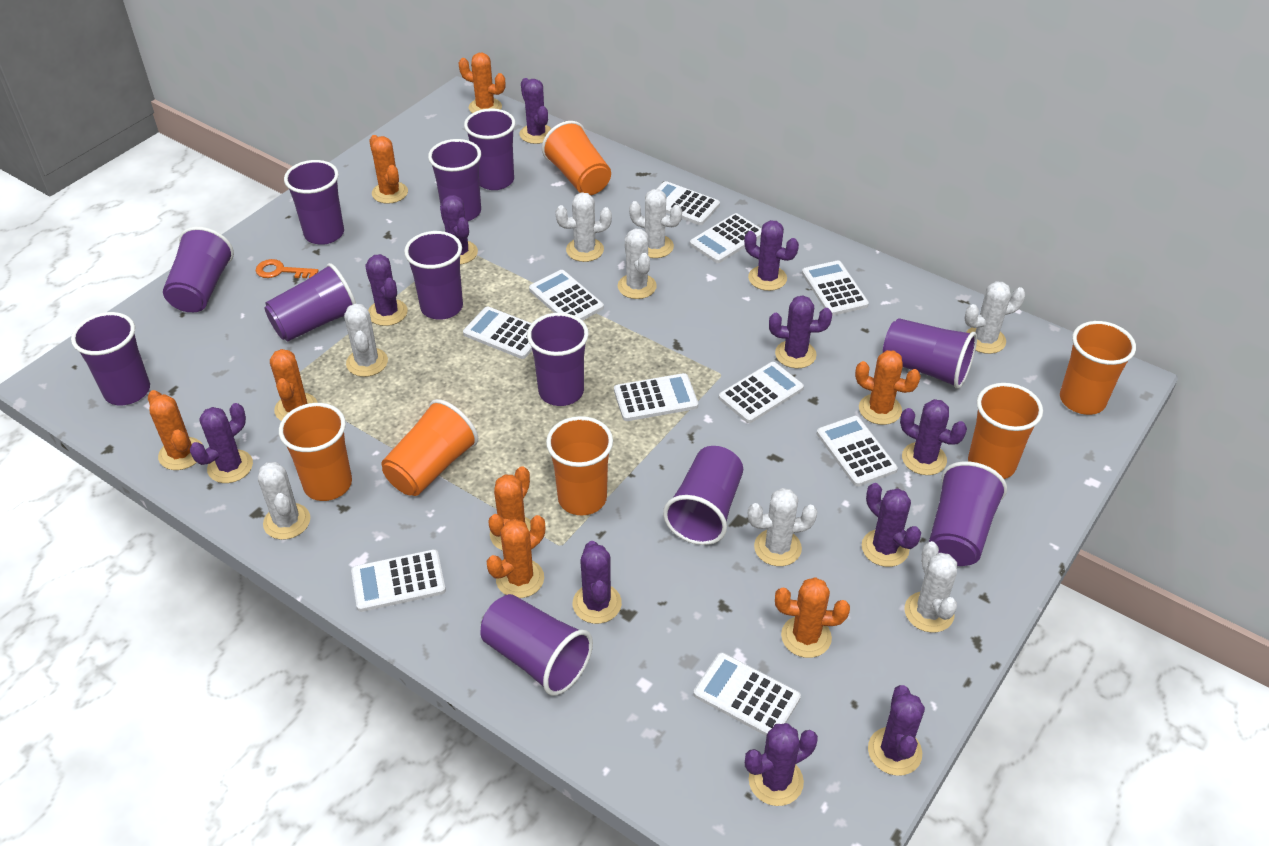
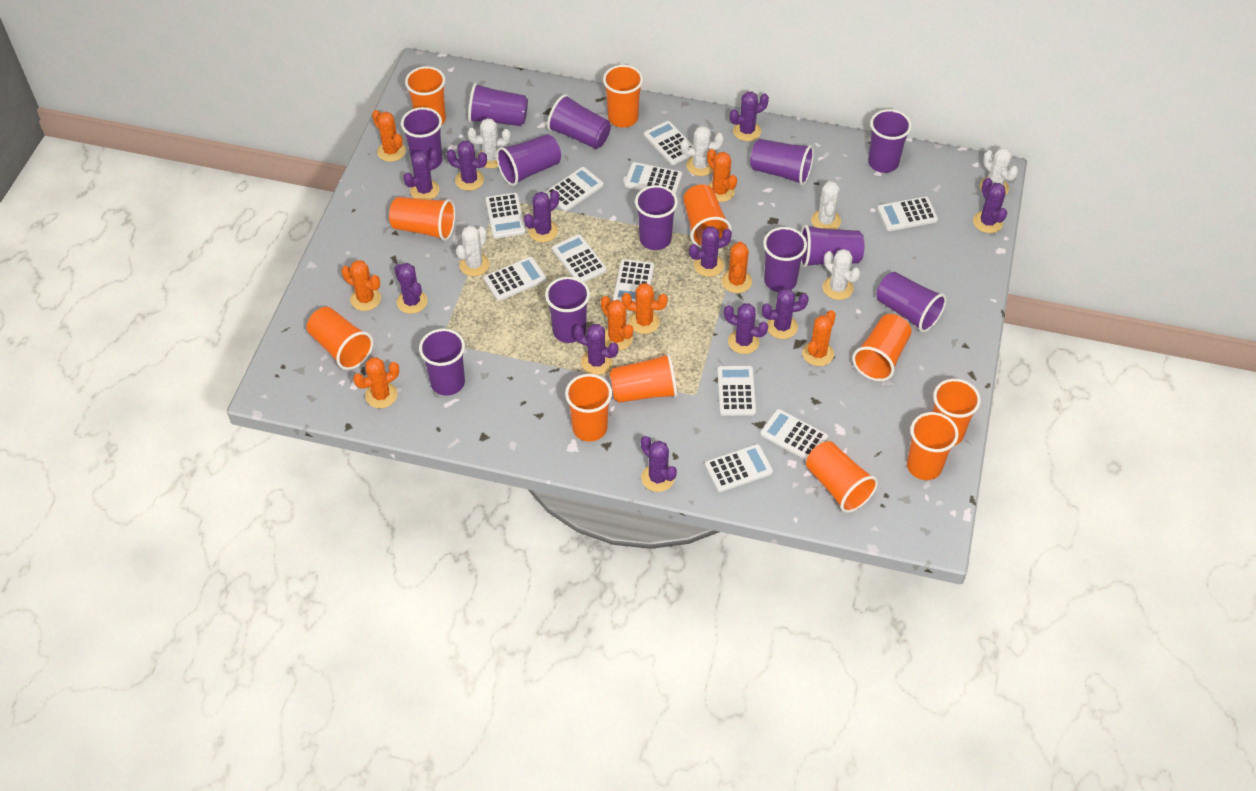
orange cup: 6 -> 11
orange key: 1 -> 0
white cactus: 8 -> 6
white calculator: 10 -> 11

